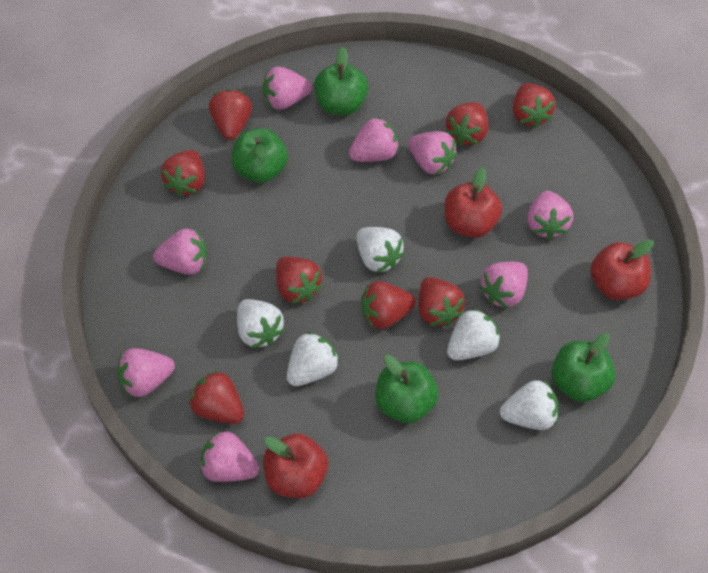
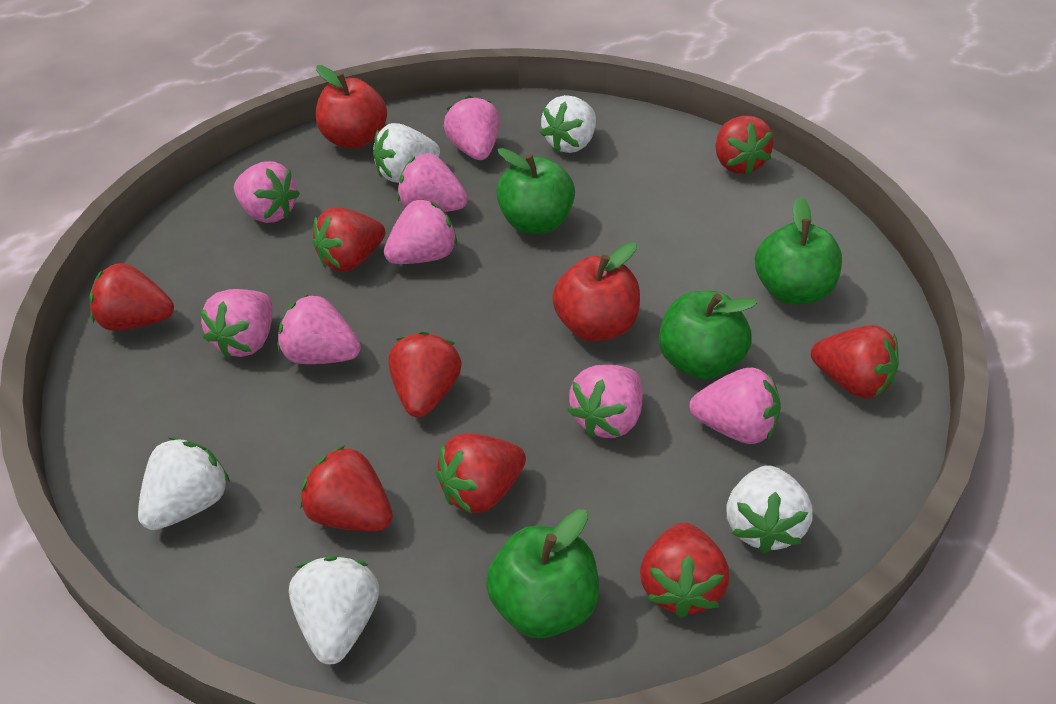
red apple: 3 -> 2

